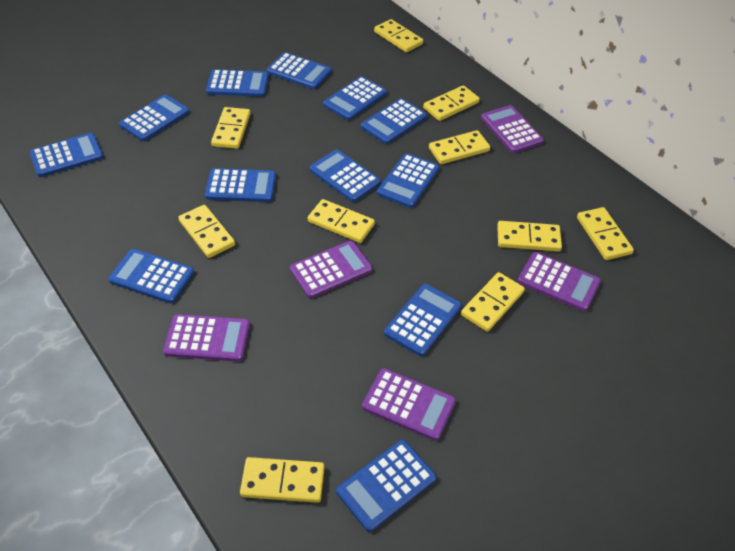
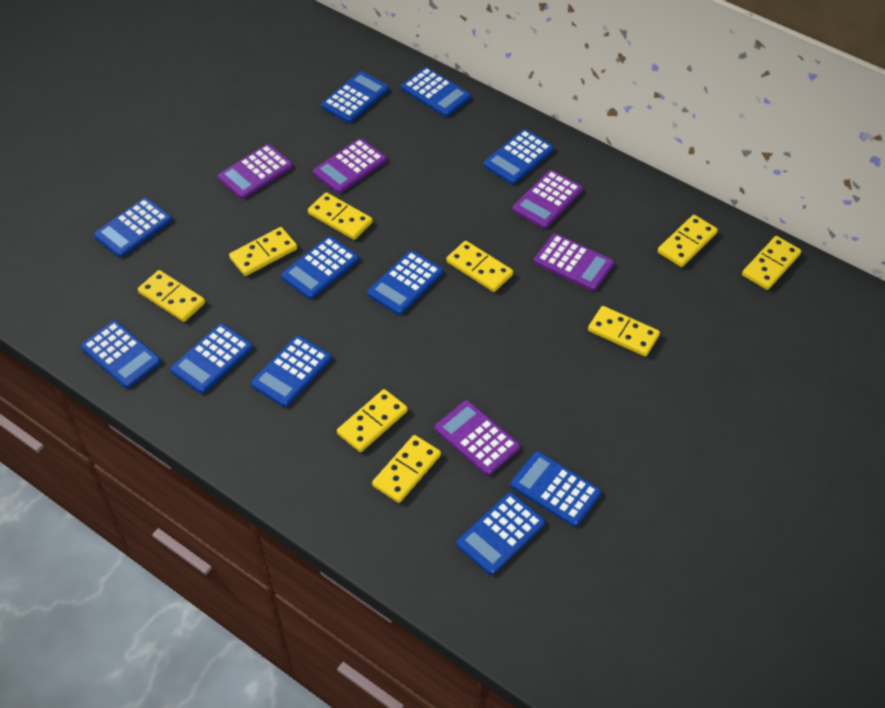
blue calculator: 12 -> 11
yellow domino: 10 -> 9

